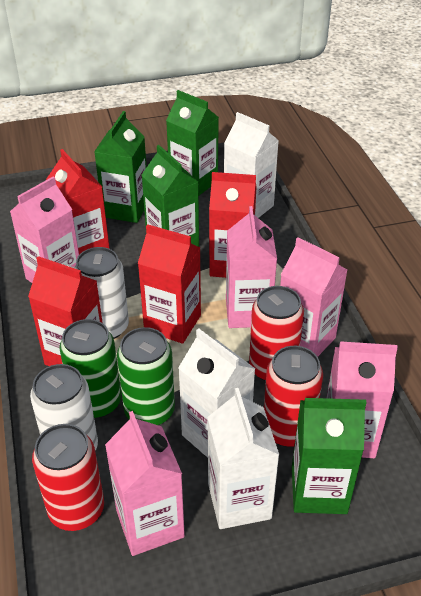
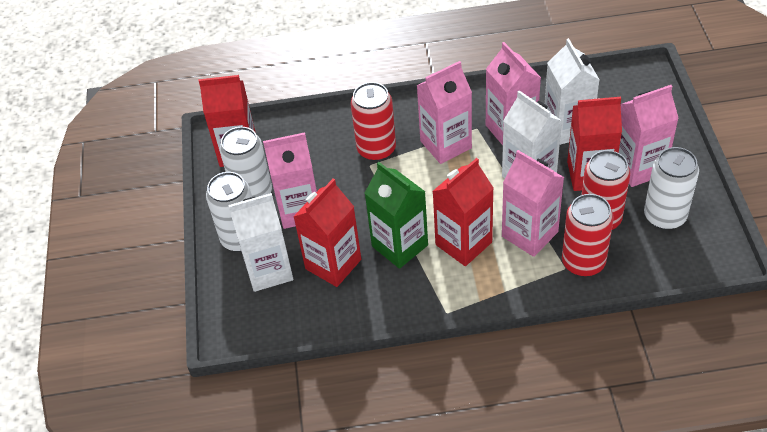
green can: 2 -> 0
green carton: 4 -> 1
white can: 2 -> 3

